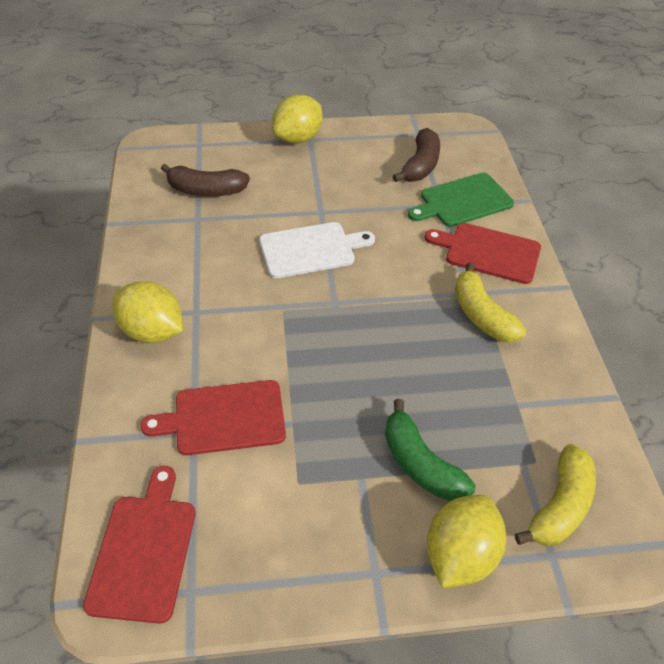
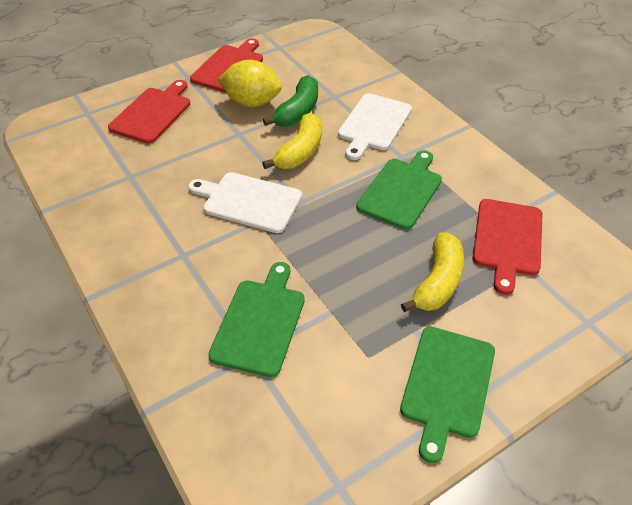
brown banana: 2 -> 0
green cutting board: 1 -> 3
white cutting board: 1 -> 2
yellow lemon: 3 -> 1

